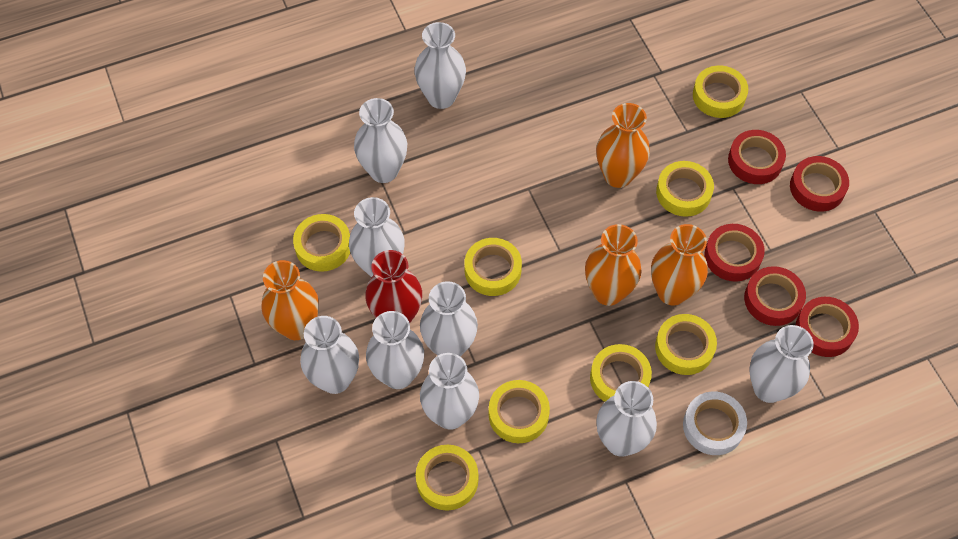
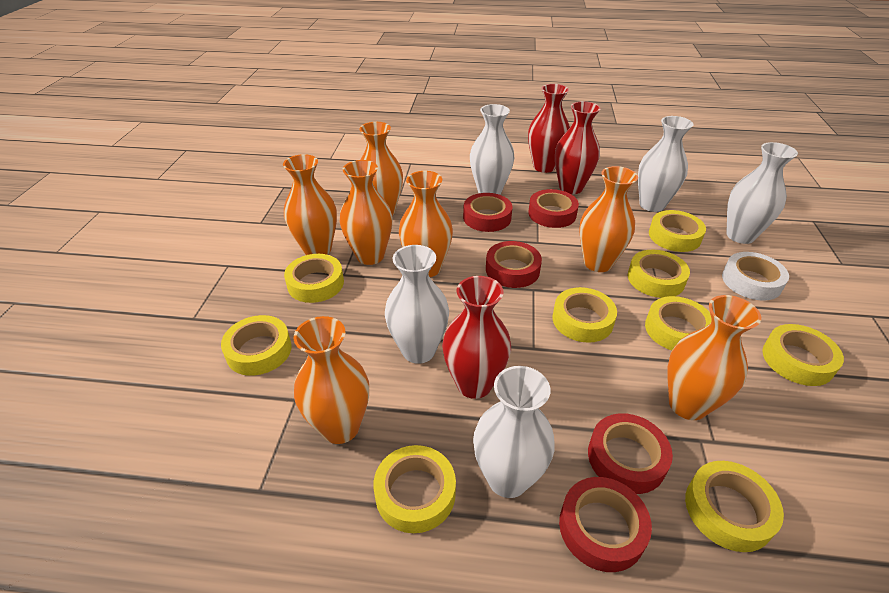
orange vase: 4 -> 7
red vase: 1 -> 3
white vase: 9 -> 5
yellow tape: 8 -> 9

